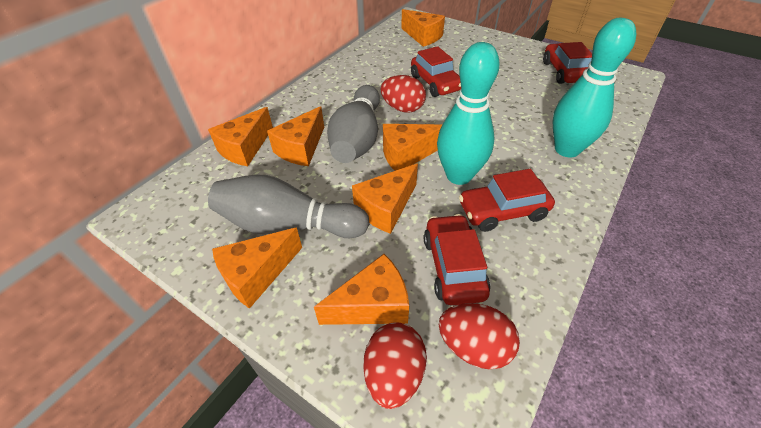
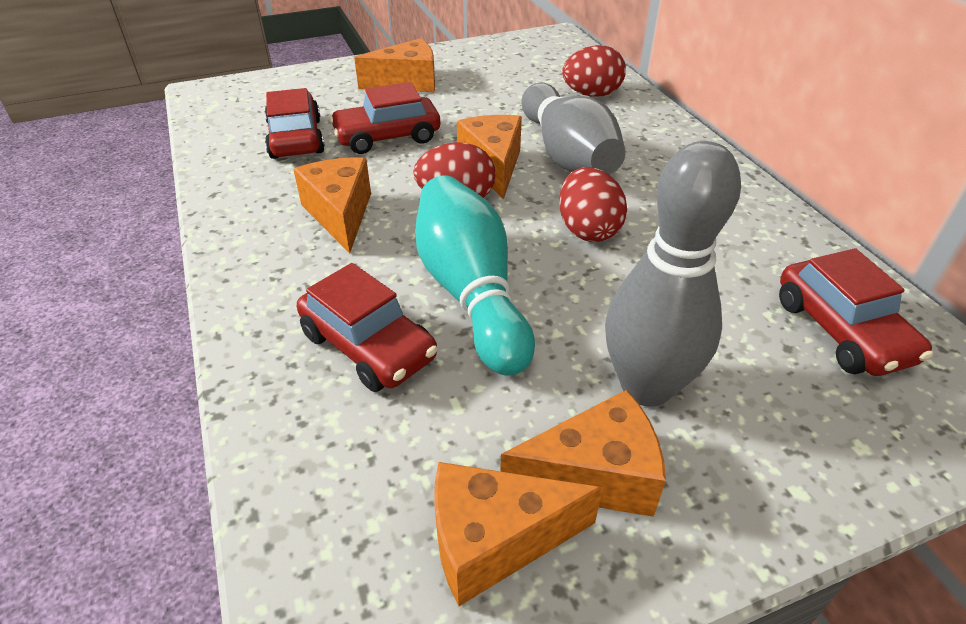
orange cheese: 7 -> 5
turquoise bowling pin: 2 -> 1

